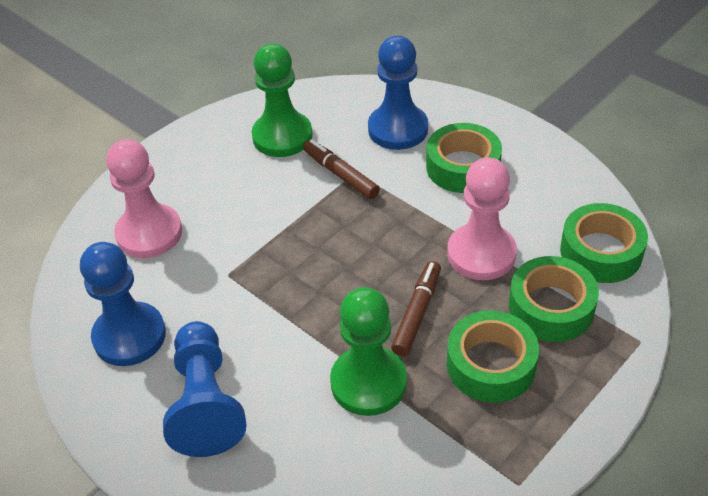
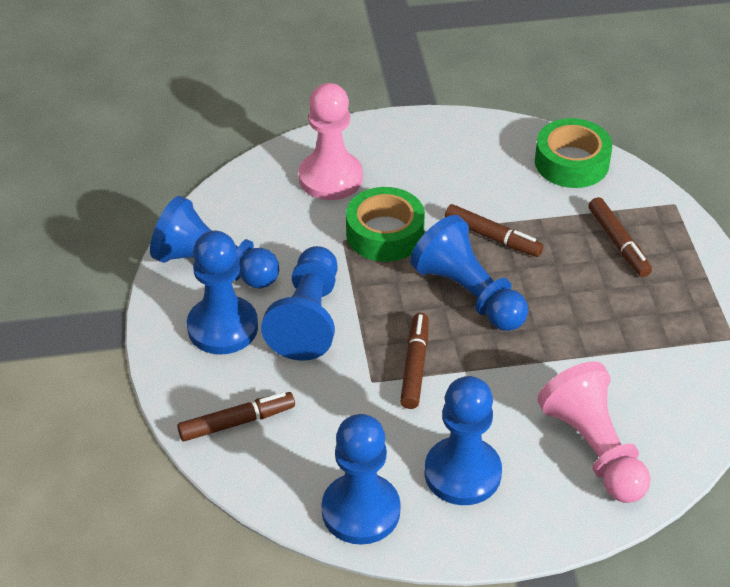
blue pawn: 3 -> 6
brown marker: 2 -> 4
green pawn: 2 -> 0
green tape: 4 -> 2

